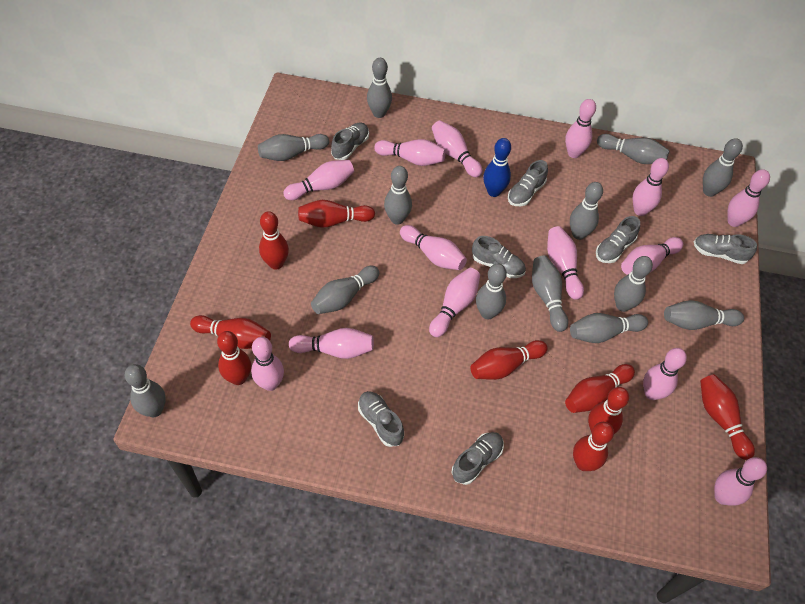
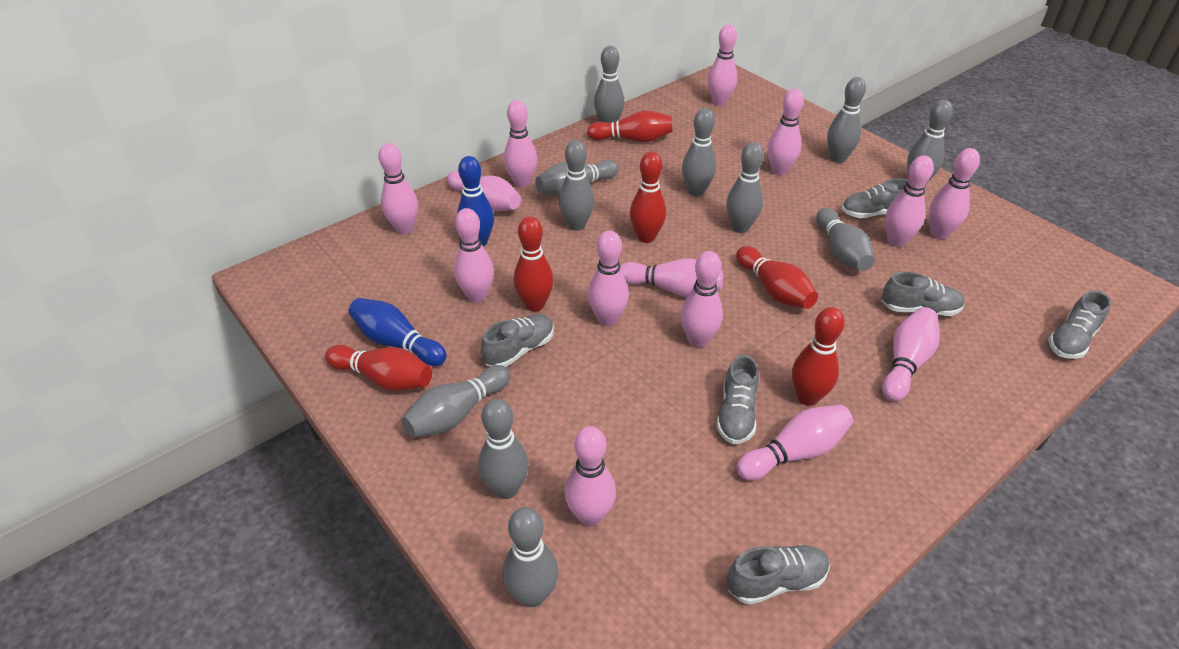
blue bowling pin: 1 -> 2
grey bowling pin: 13 -> 11
grey shoe: 7 -> 6
red bowling pin: 9 -> 6

